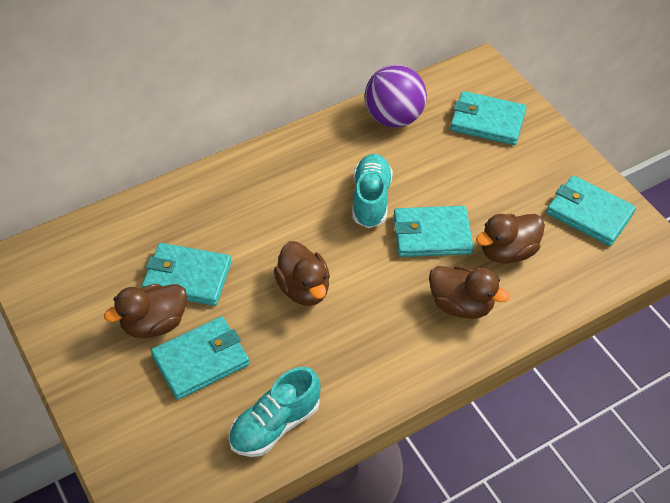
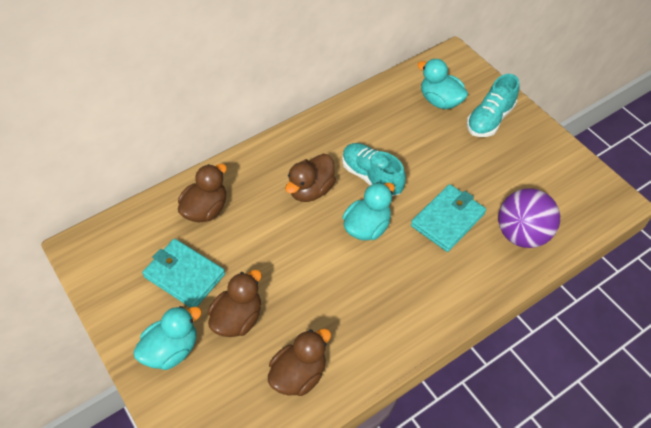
turquoise duck: 0 -> 3
turquoise wallet: 5 -> 2

